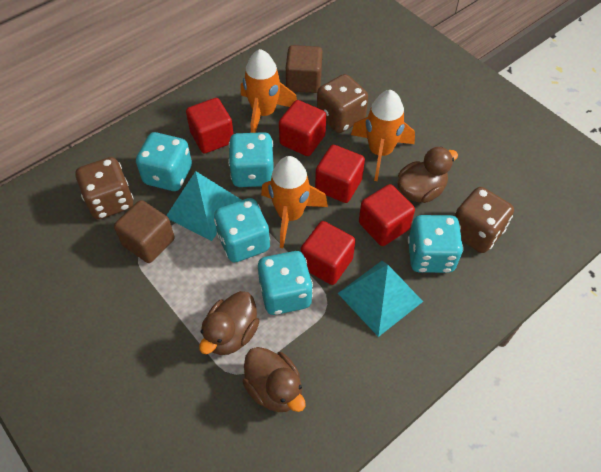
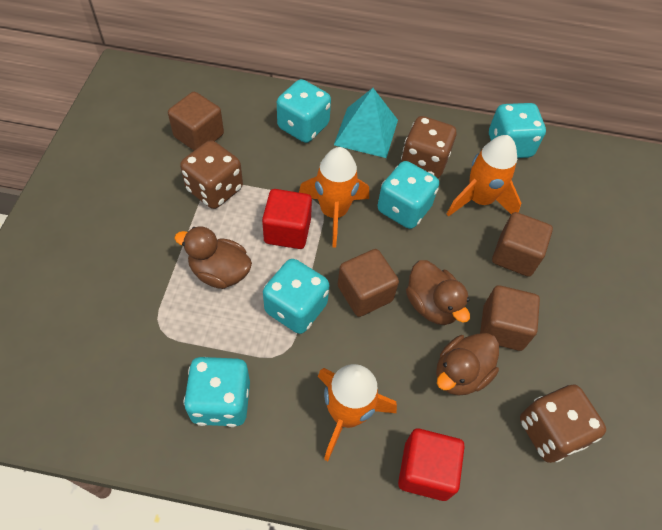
brown cube: 2 -> 4
red cube: 5 -> 2
turquoise pyramid: 2 -> 1

